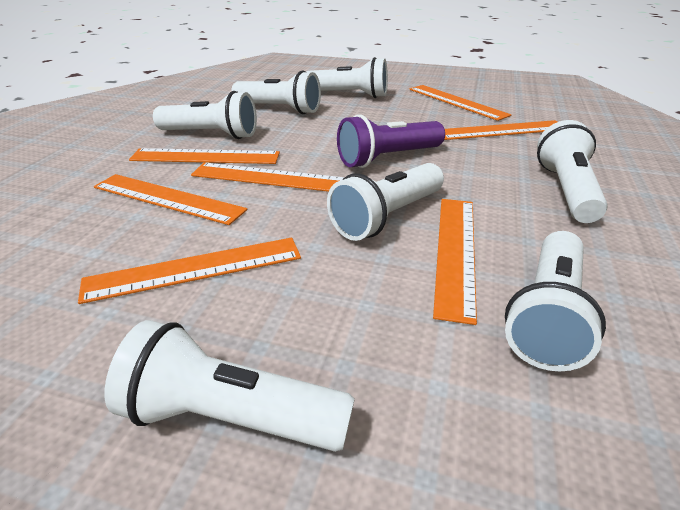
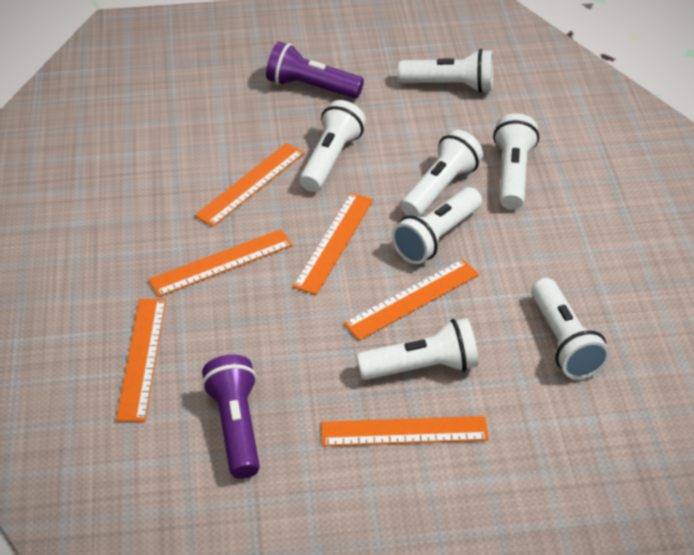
orange ruler: 7 -> 6
purple flashlight: 1 -> 2

